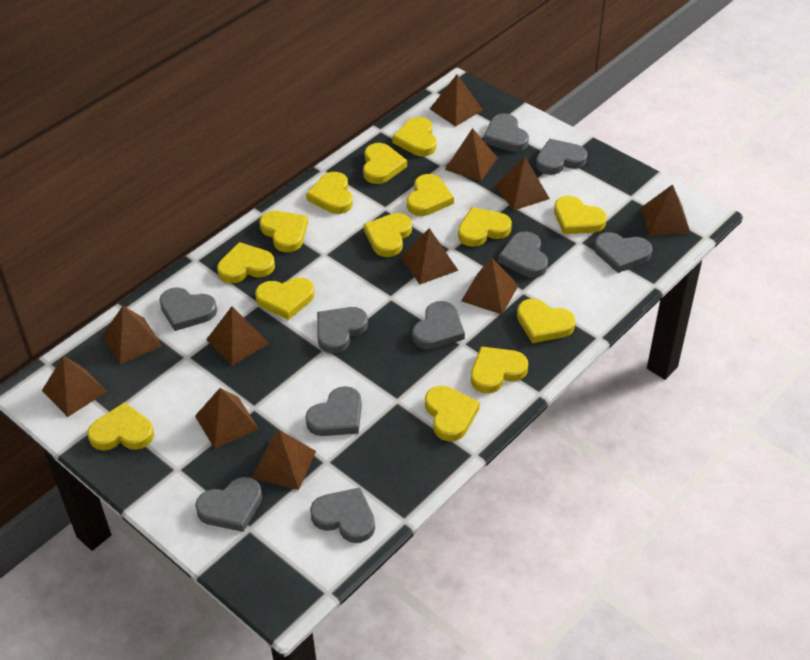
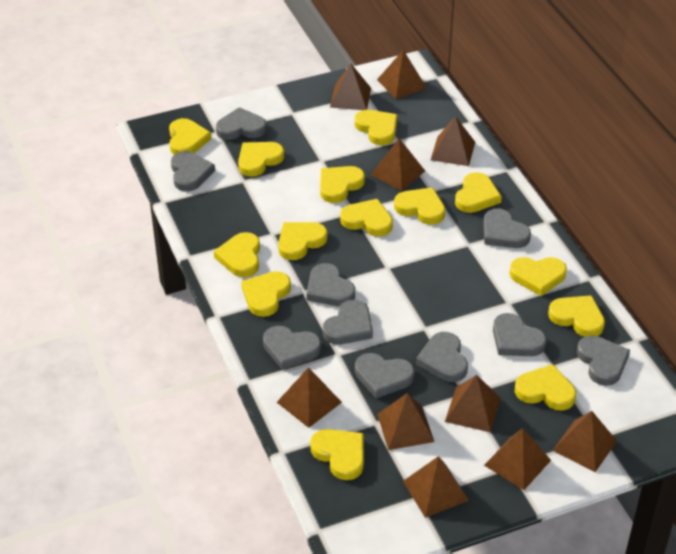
brown pyramid: 11 -> 10

